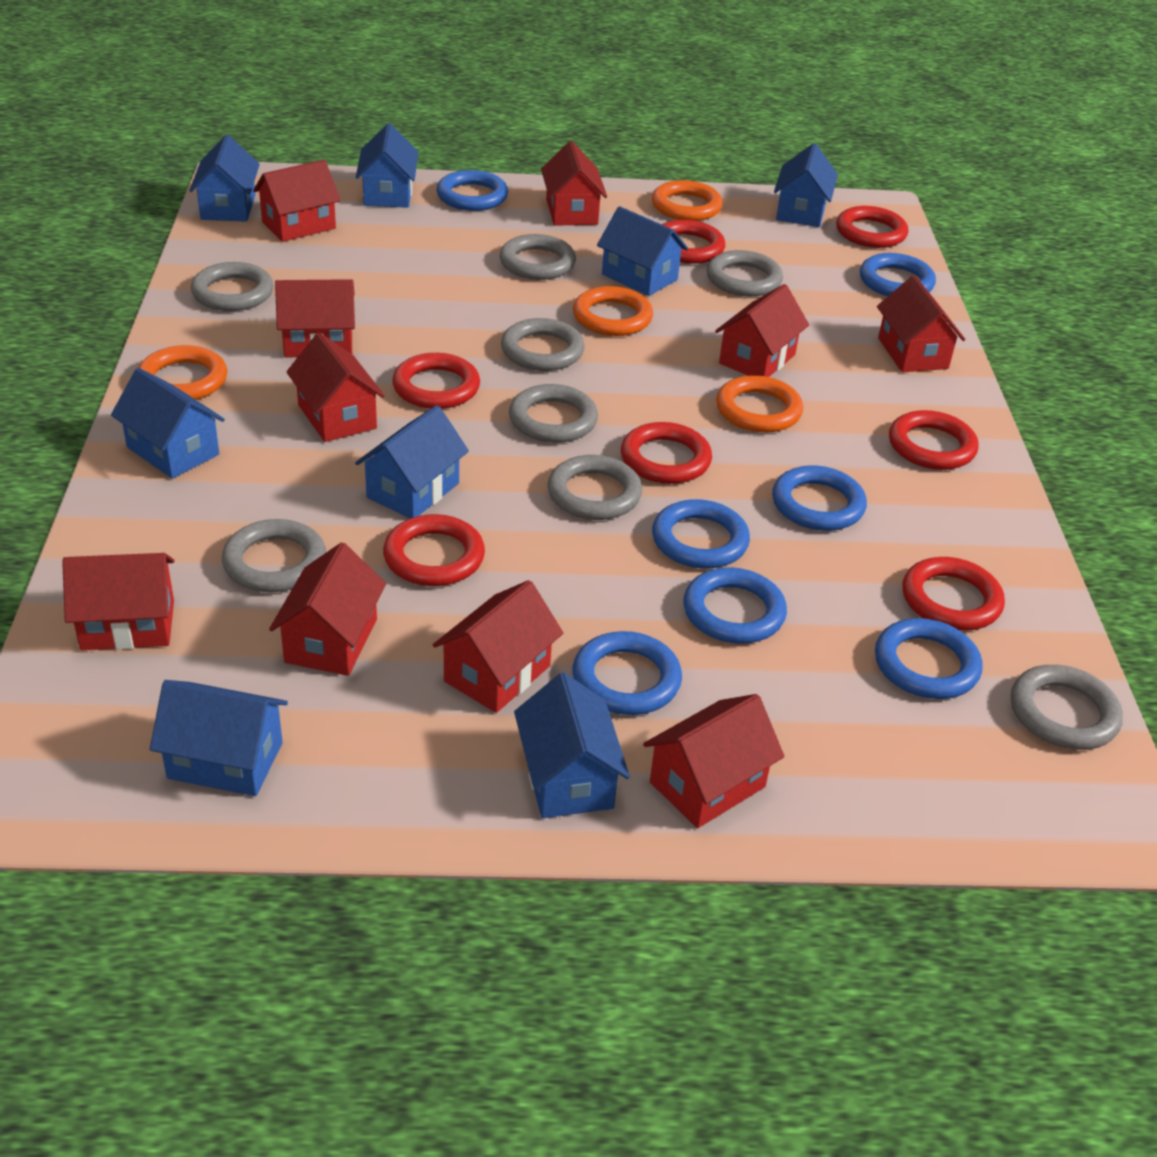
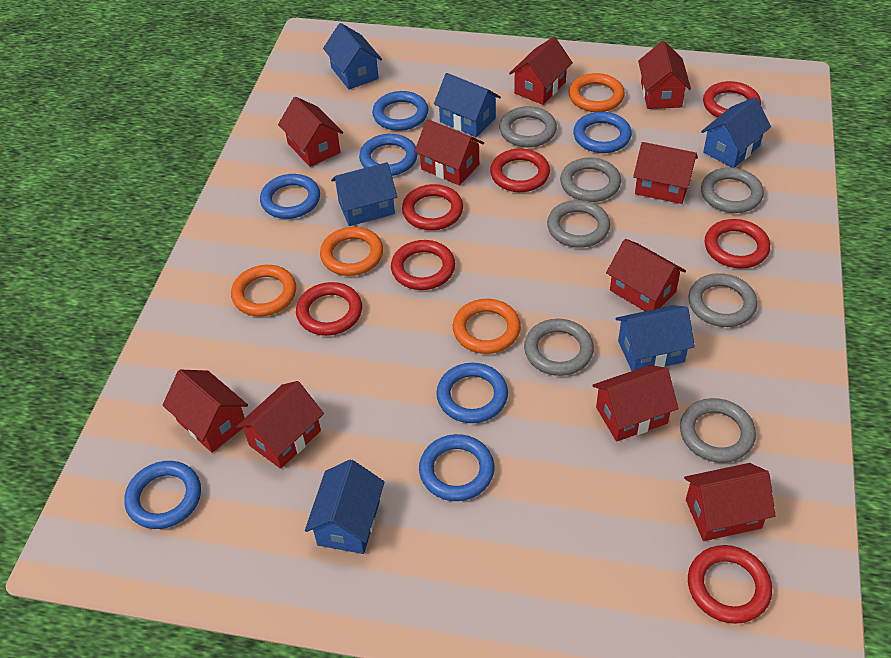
blue house: 8 -> 6
grey ring: 8 -> 7

